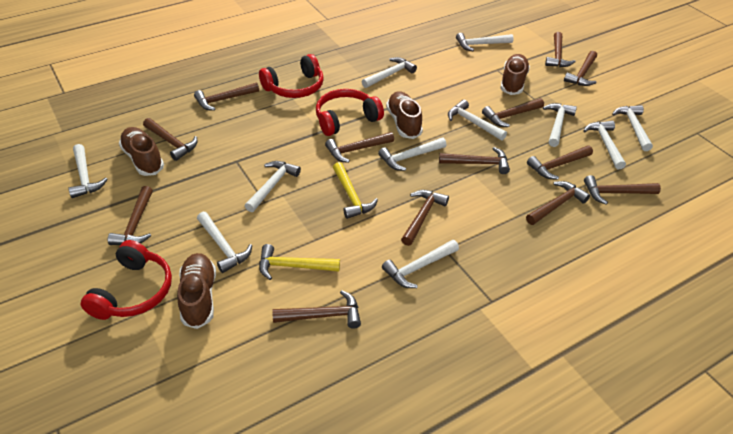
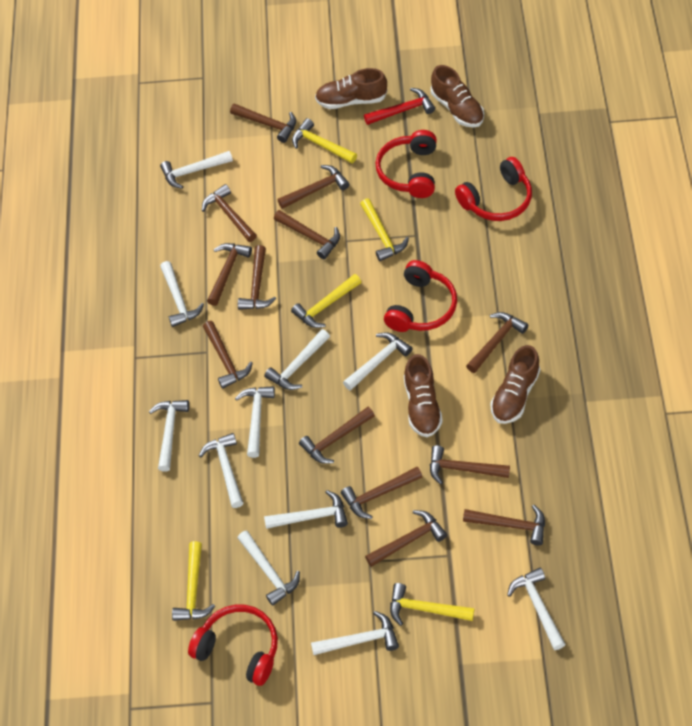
red hammer: 0 -> 1
red headphones: 3 -> 4
yellow hammer: 2 -> 5

